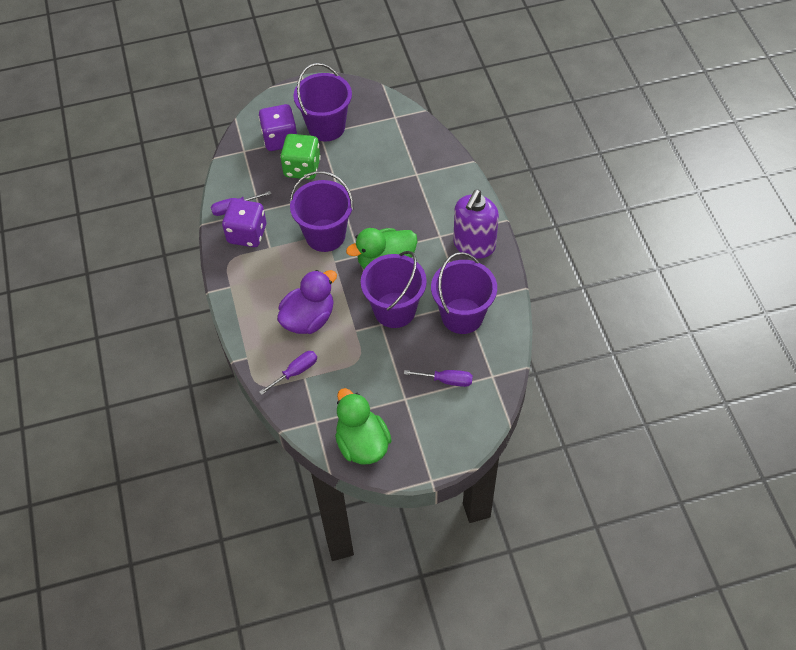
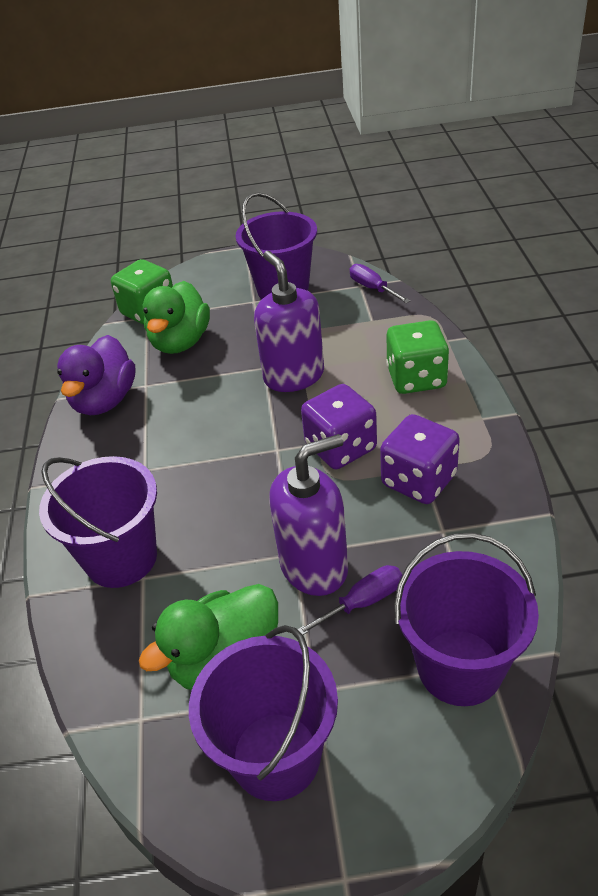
green dice: 1 -> 2
purple screwdriver: 3 -> 2
purple soap dispenser: 1 -> 2

